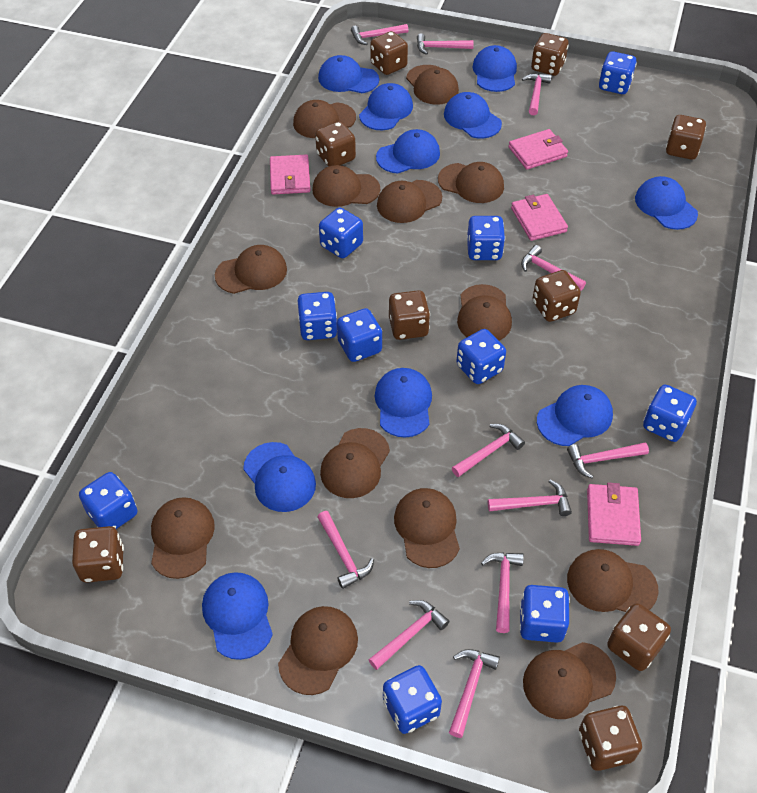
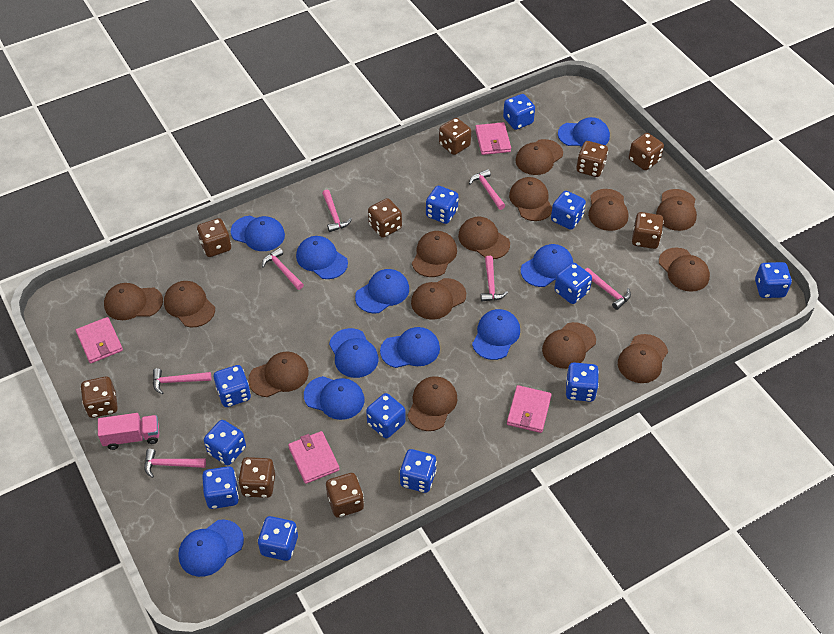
blue dice: 10 -> 12
brown cap: 13 -> 14
pink hammer: 11 -> 7
pink truck: 0 -> 1

